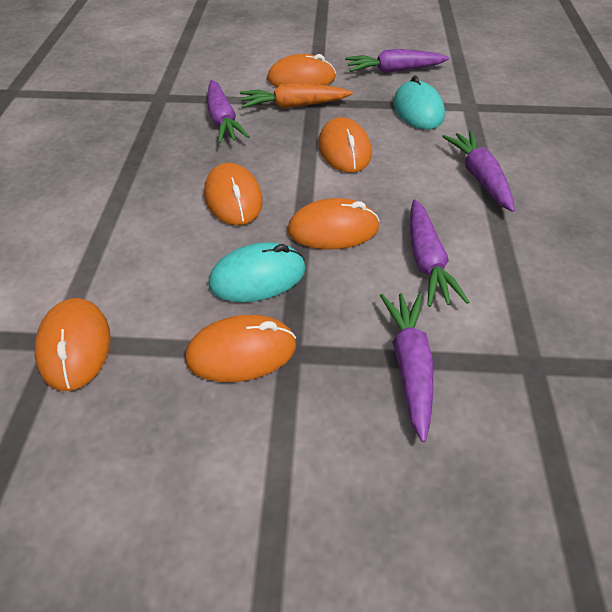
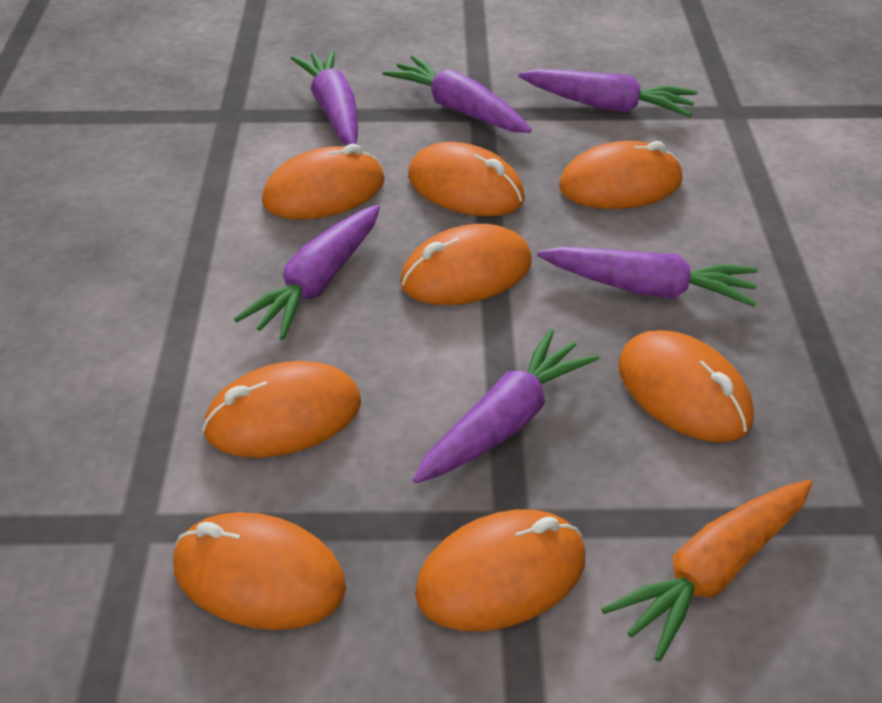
orange mouse: 6 -> 8
purple carrot: 5 -> 6
turquoise mouse: 2 -> 0

